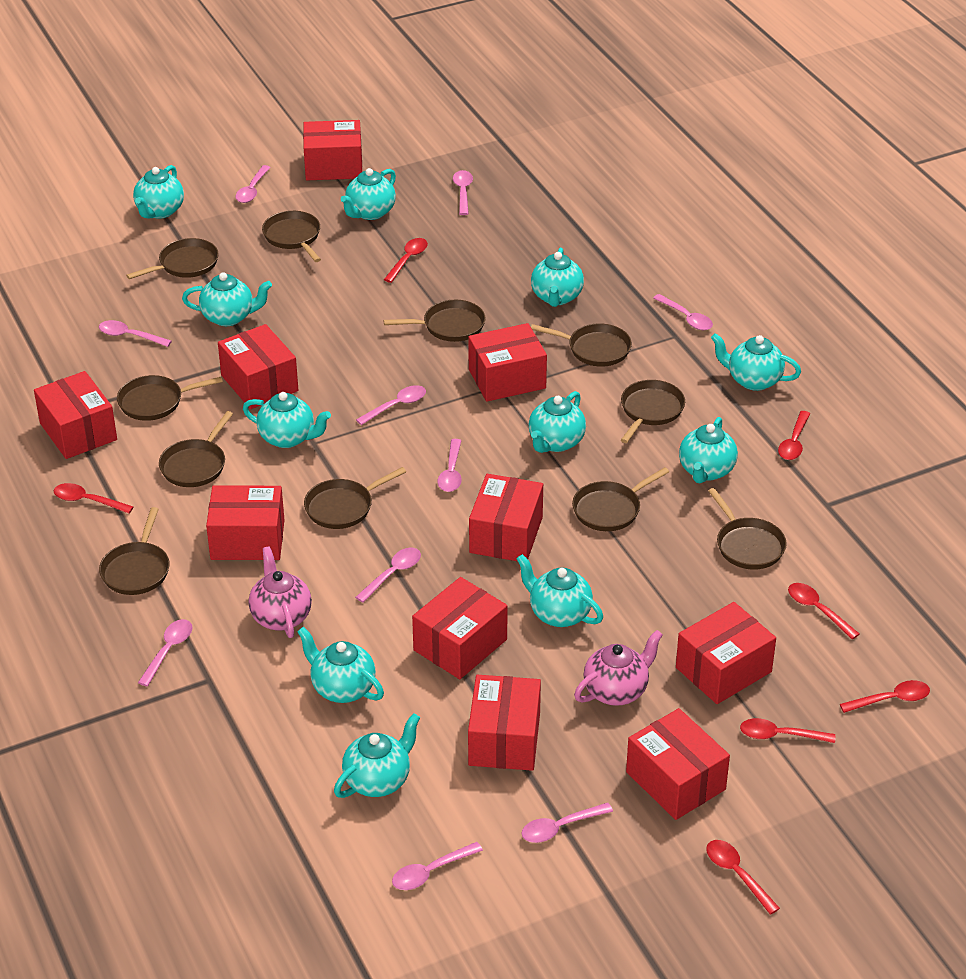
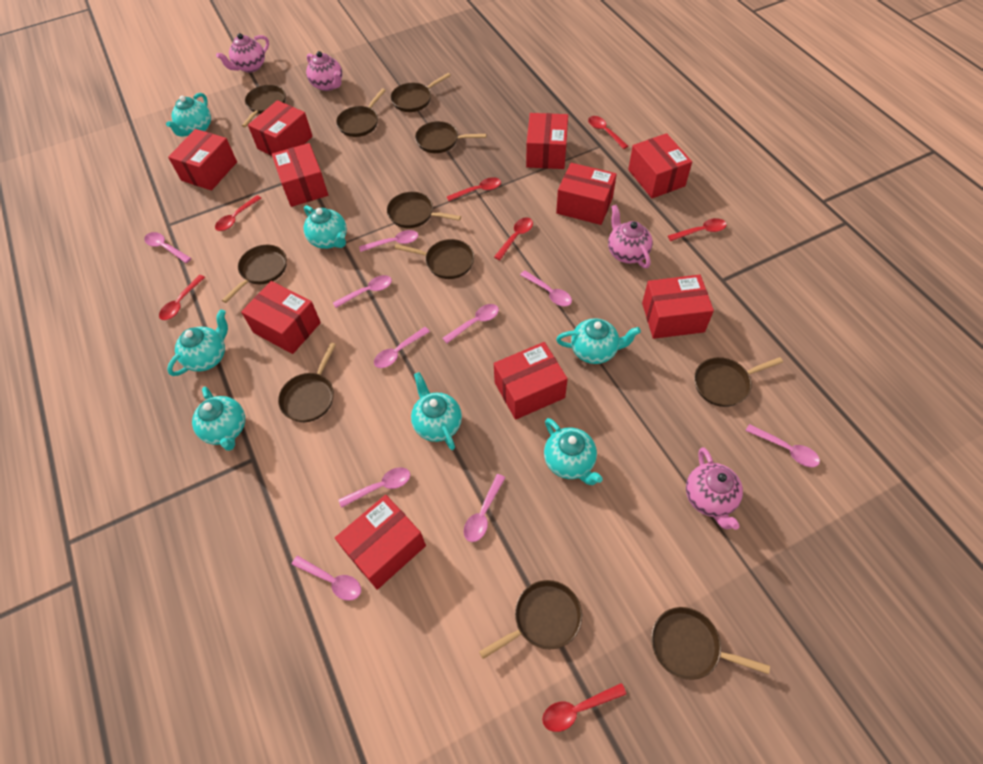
pink teapot: 2 -> 4
turquoise teapot: 11 -> 7

